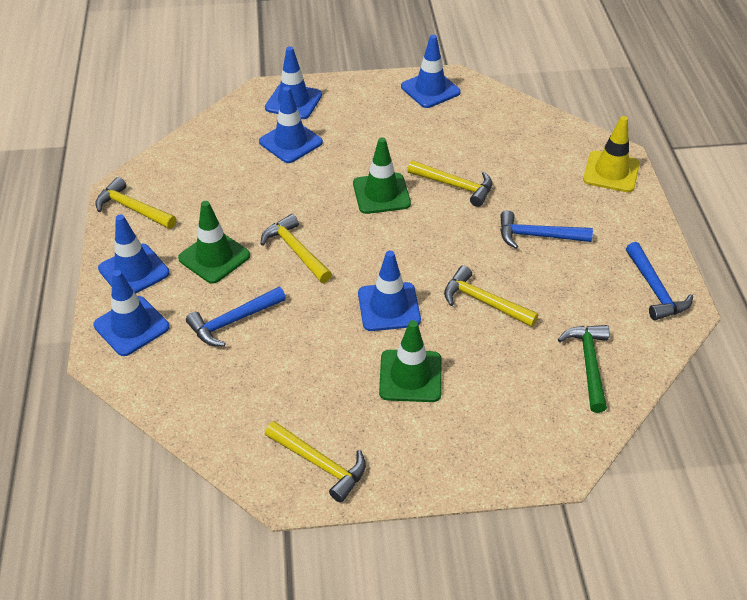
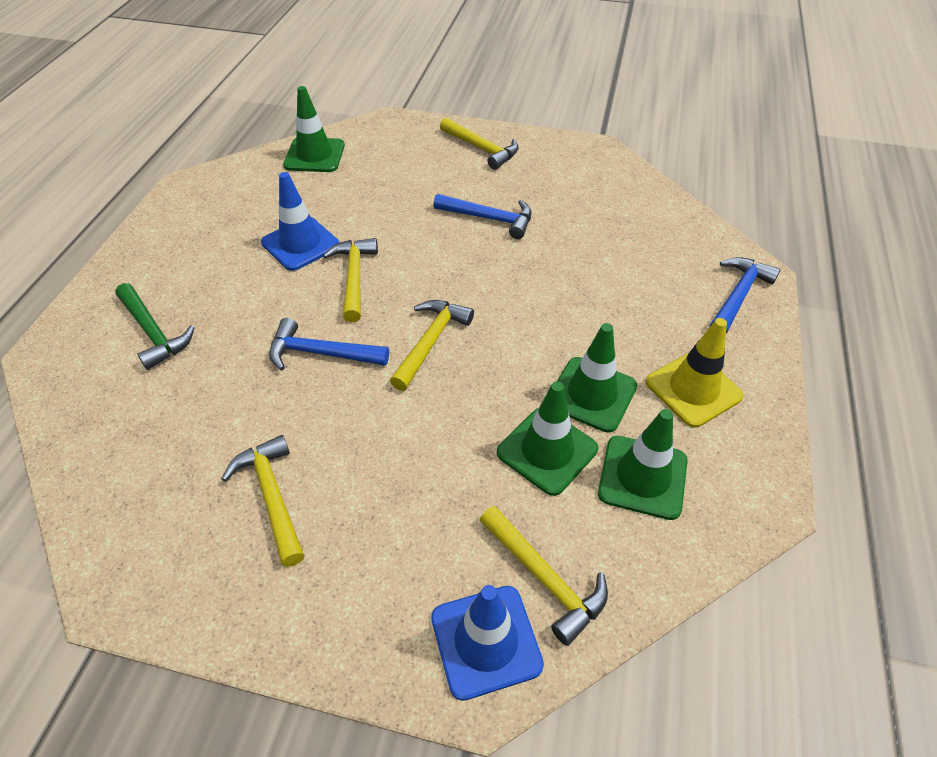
blue traffic cone: 6 -> 2
green traffic cone: 3 -> 4

